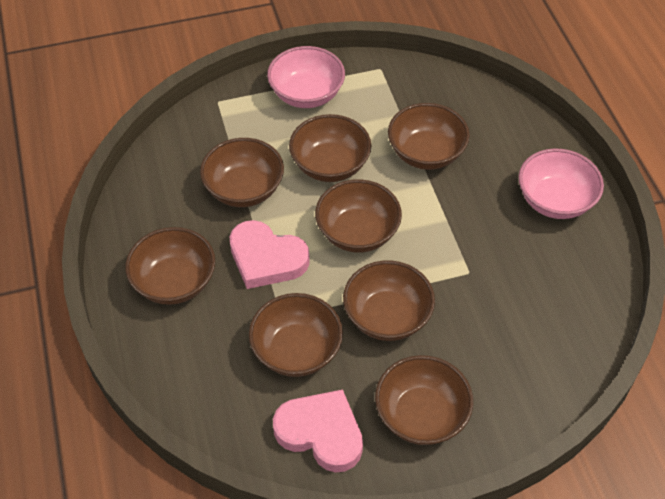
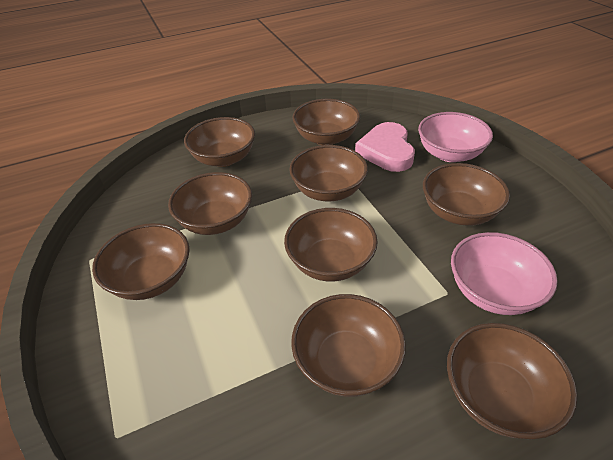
brown bowl: 8 -> 9
pink heart: 2 -> 1

